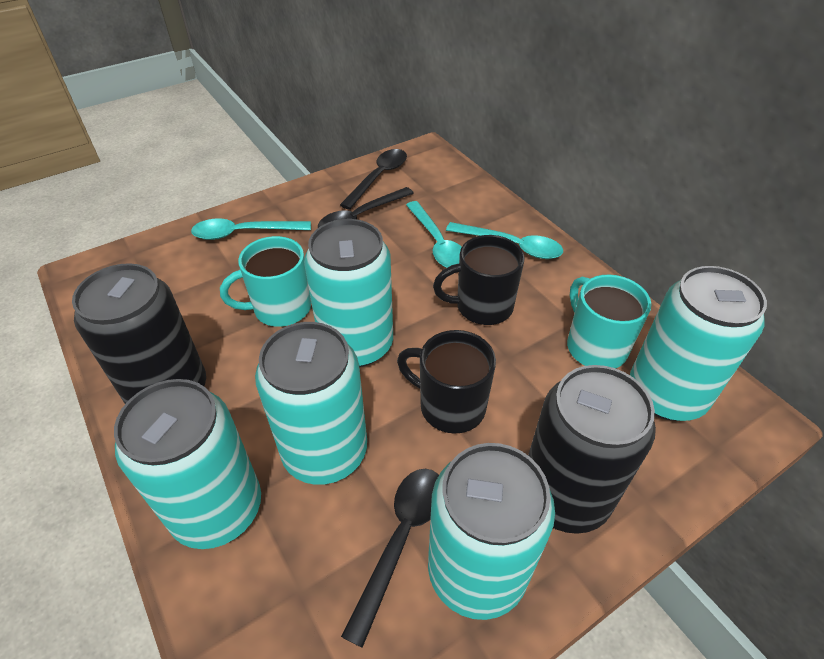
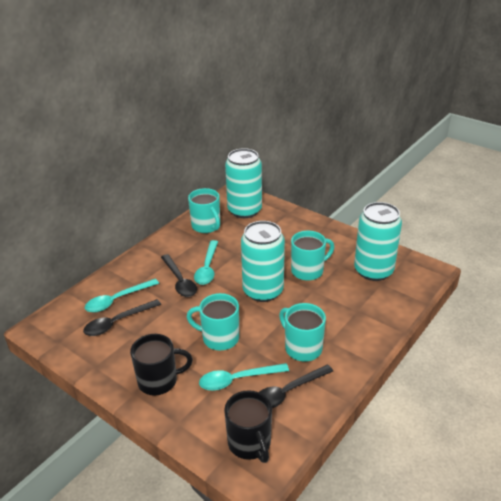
black can: 2 -> 0
turquoise can: 5 -> 3
turquoise mug: 2 -> 4

